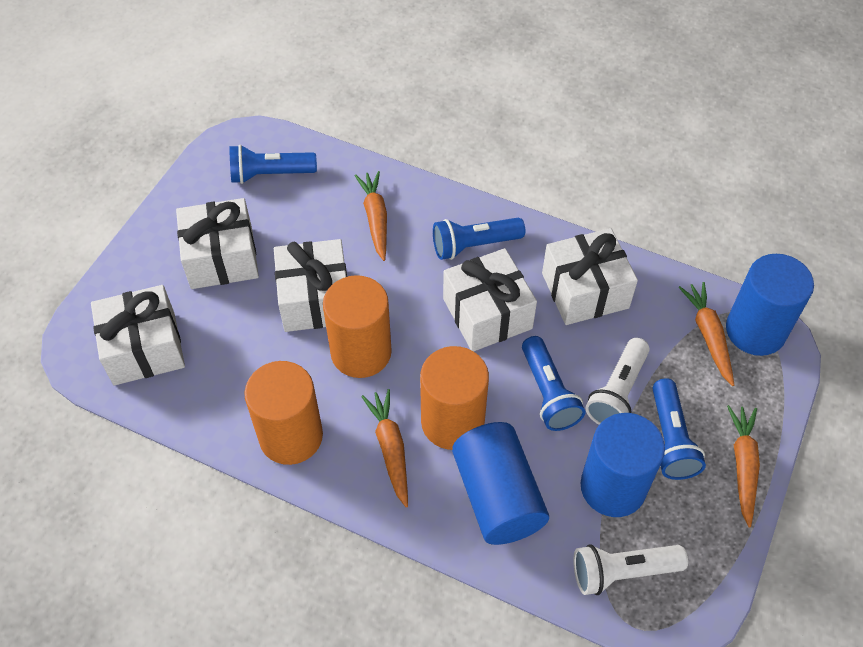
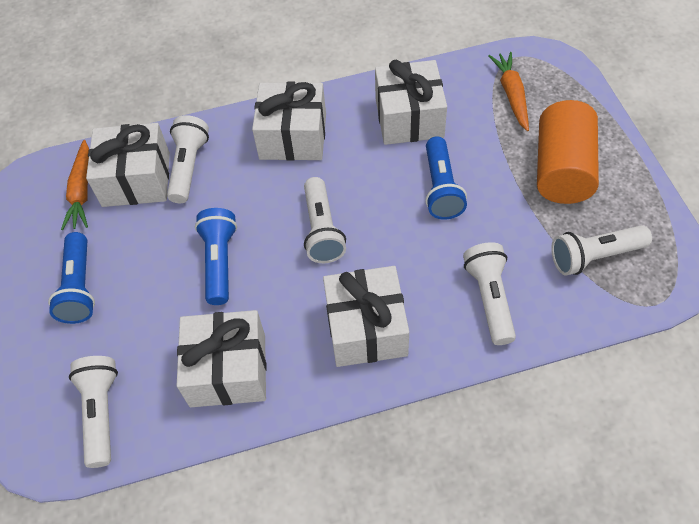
blue cylinder: 3 -> 0
blue flashlight: 4 -> 3
orange carrot: 4 -> 2
orange cylinder: 3 -> 1
white flashlight: 2 -> 5

